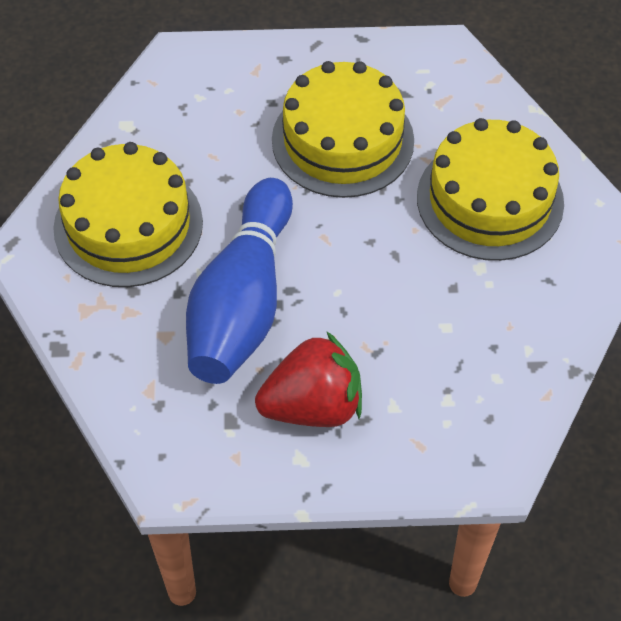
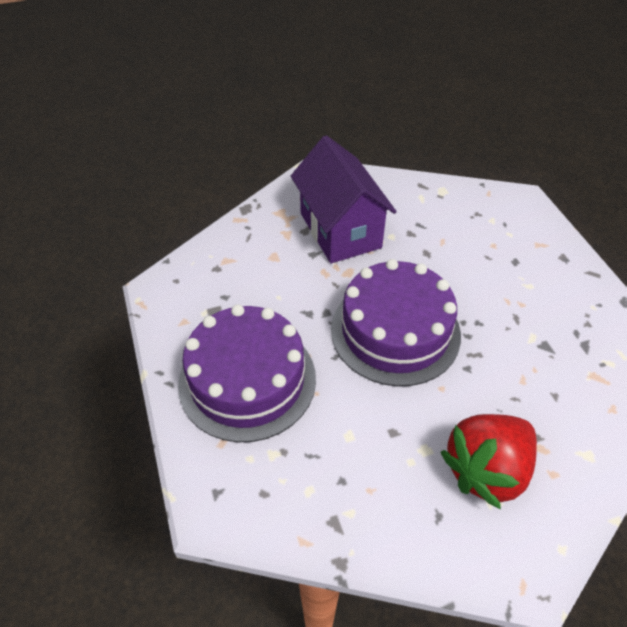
blue bowling pin: 1 -> 0
purple cake: 0 -> 2
purple house: 0 -> 1
yellow cake: 3 -> 0

